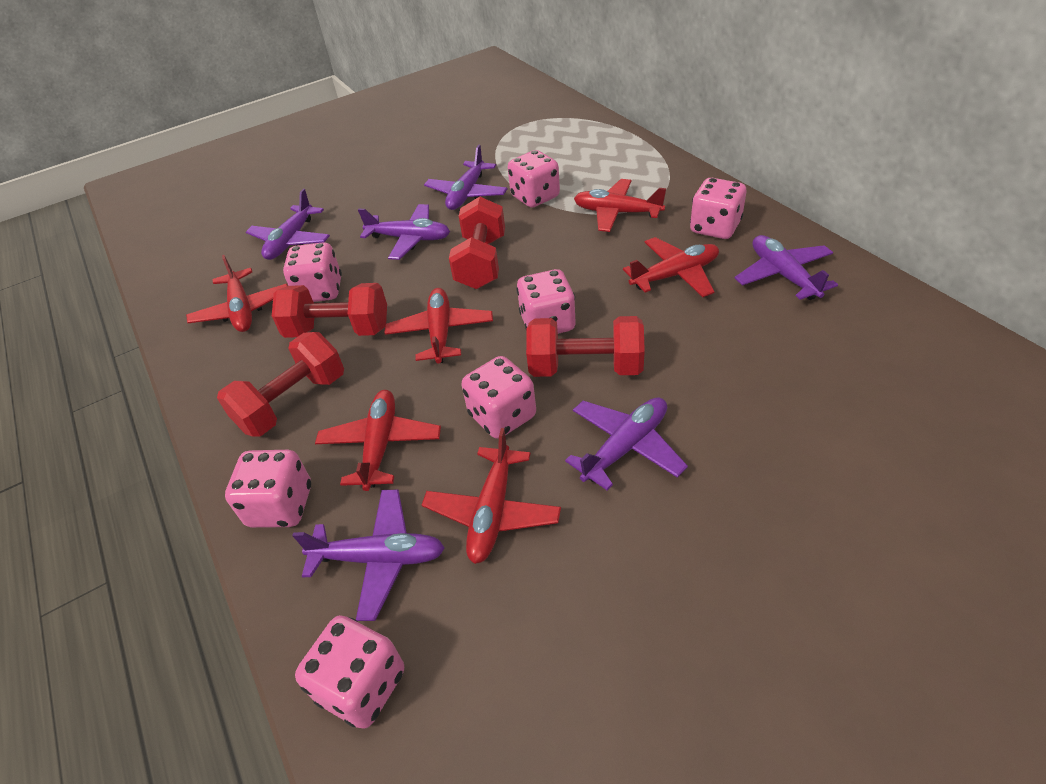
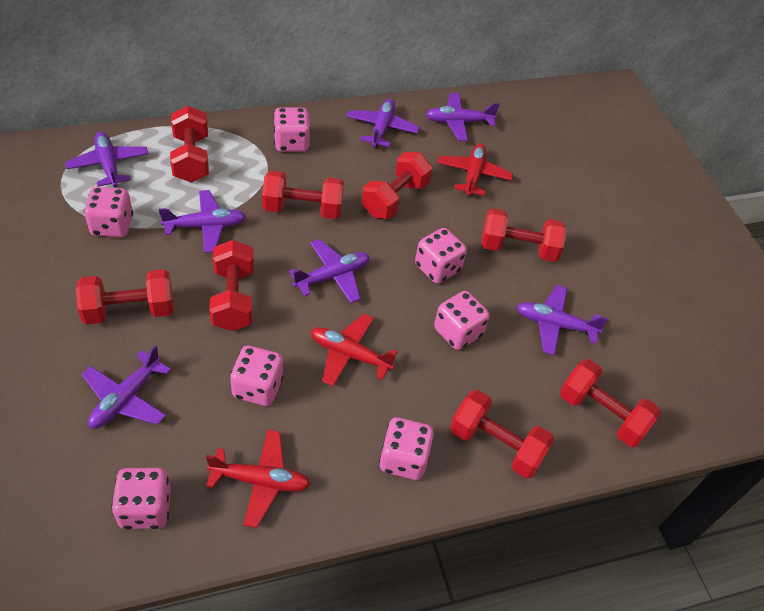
purple plane: 6 -> 7
red dumbbell: 4 -> 8
red plane: 6 -> 3

